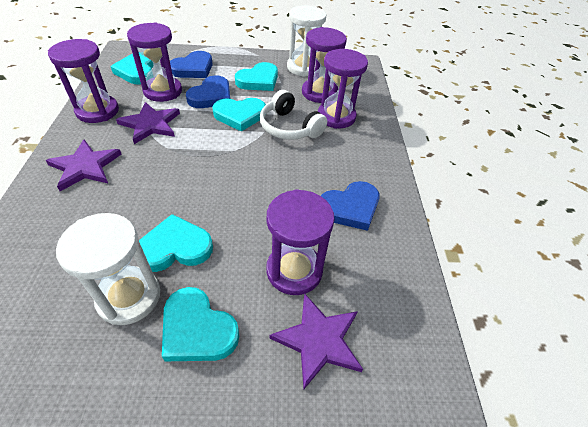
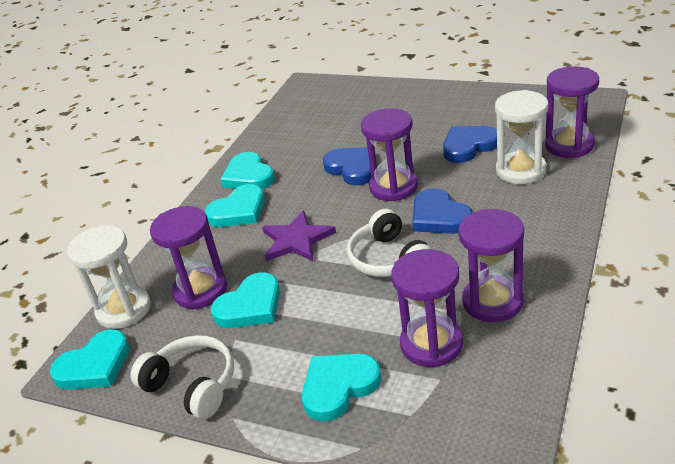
purple star: 3 -> 1
white headphones: 1 -> 2

